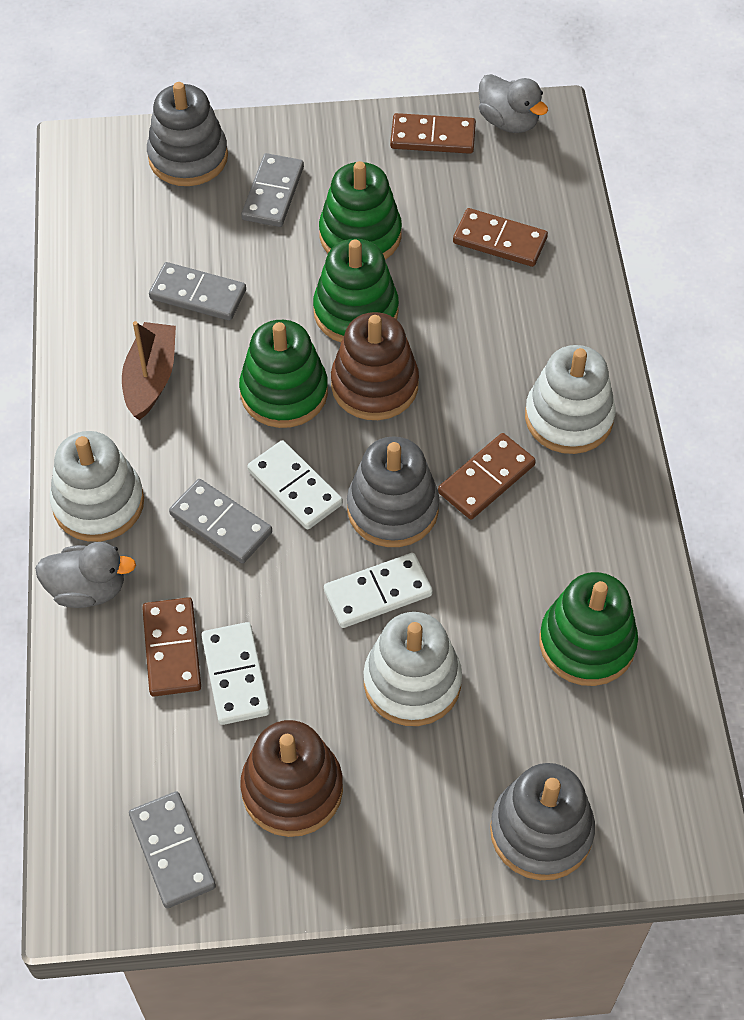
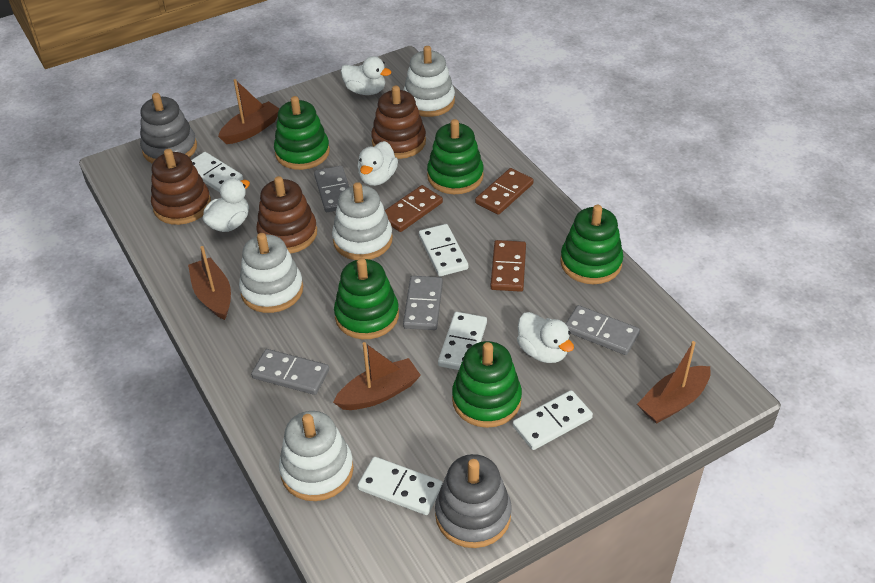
brown boat: 1 -> 4
brown domino: 4 -> 3
brown stacking toy: 2 -> 3
green stacking toy: 4 -> 5
grey duck: 2 -> 0
grey stacking toy: 3 -> 2
white domino: 3 -> 5
white duck: 0 -> 4
white stacking toy: 3 -> 4

